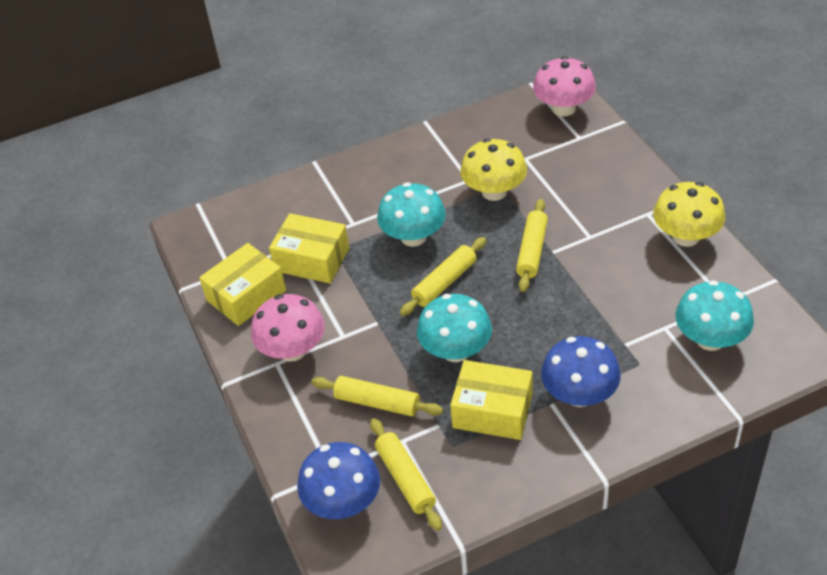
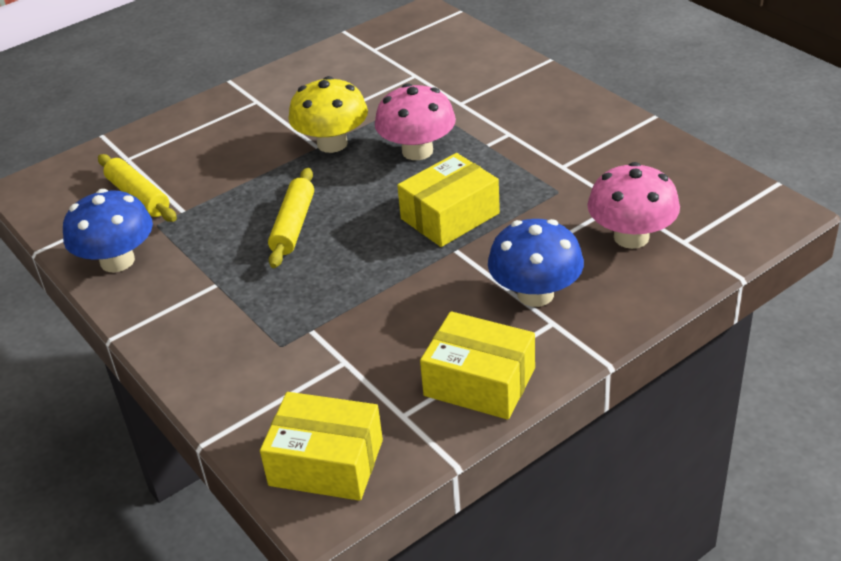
turquoise mushroom: 3 -> 0
yellow mushroom: 2 -> 1
yellow rolling pin: 4 -> 2

